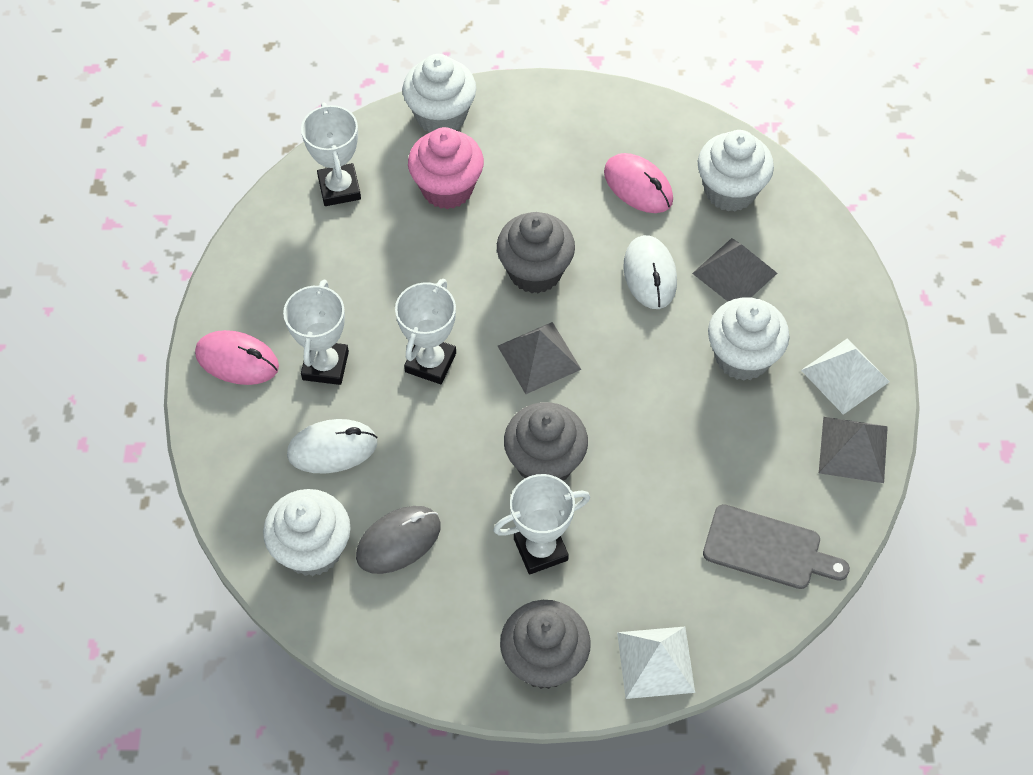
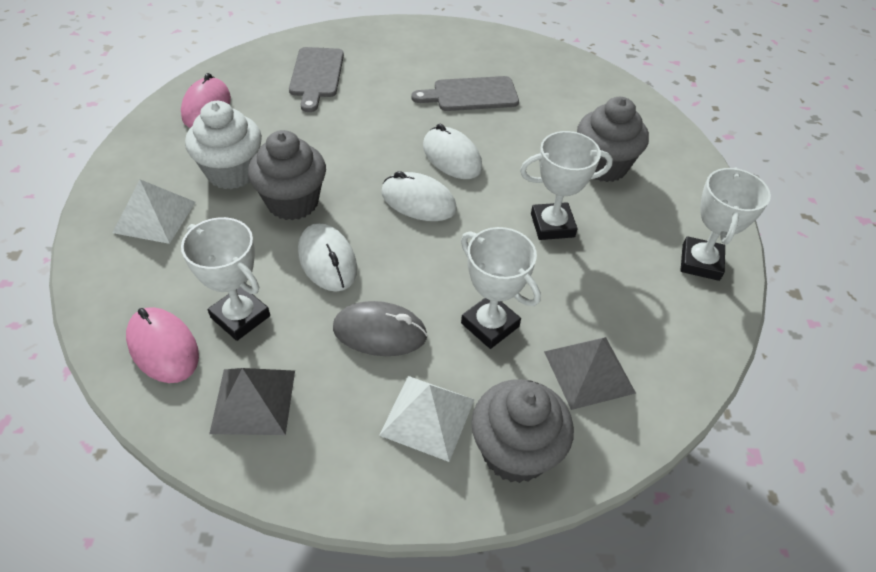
grey cutting board: 1 -> 2
grey pyramid: 3 -> 2
pink cupcake: 1 -> 0
white cupcake: 4 -> 1
white mouse: 2 -> 3

